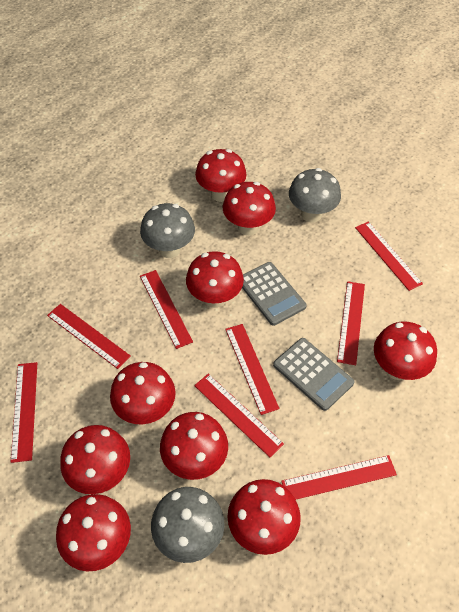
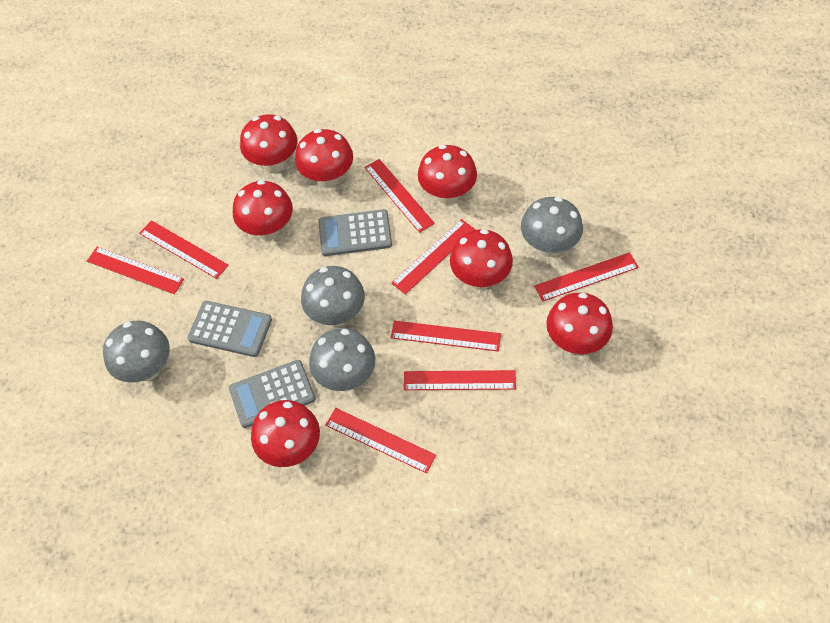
grey calculator: 2 -> 3
grey mushroom: 3 -> 4
red mushroom: 9 -> 7

